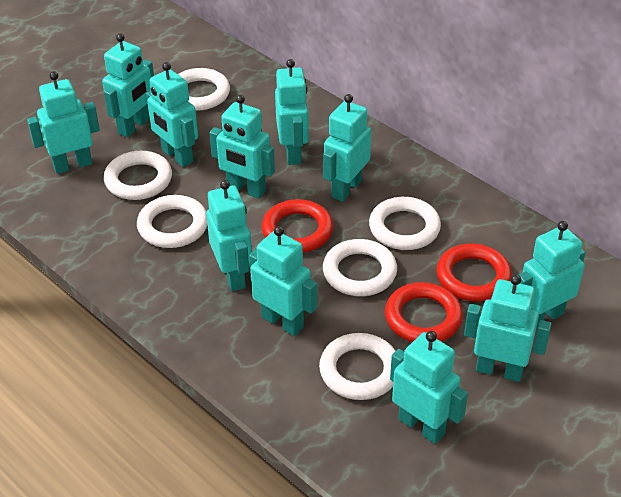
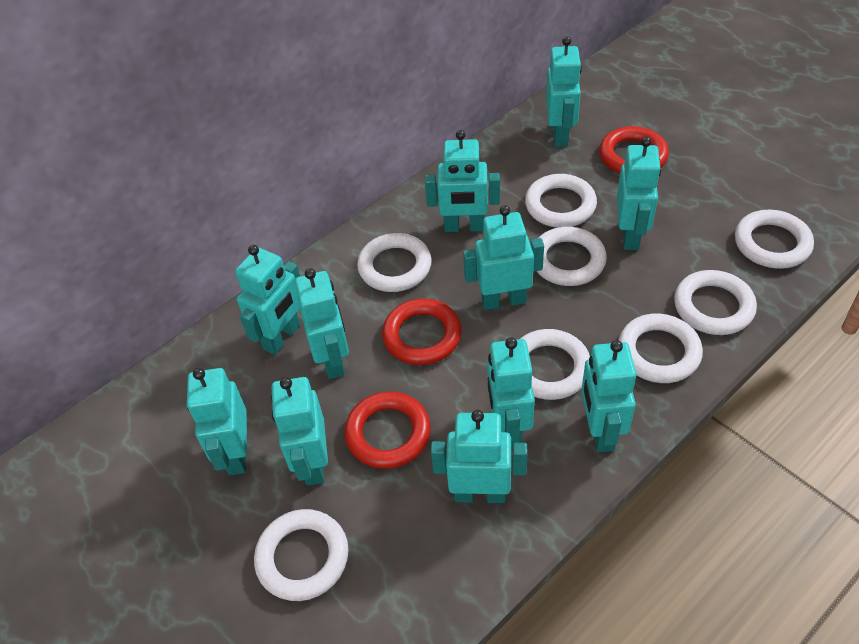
white ring: 6 -> 8

